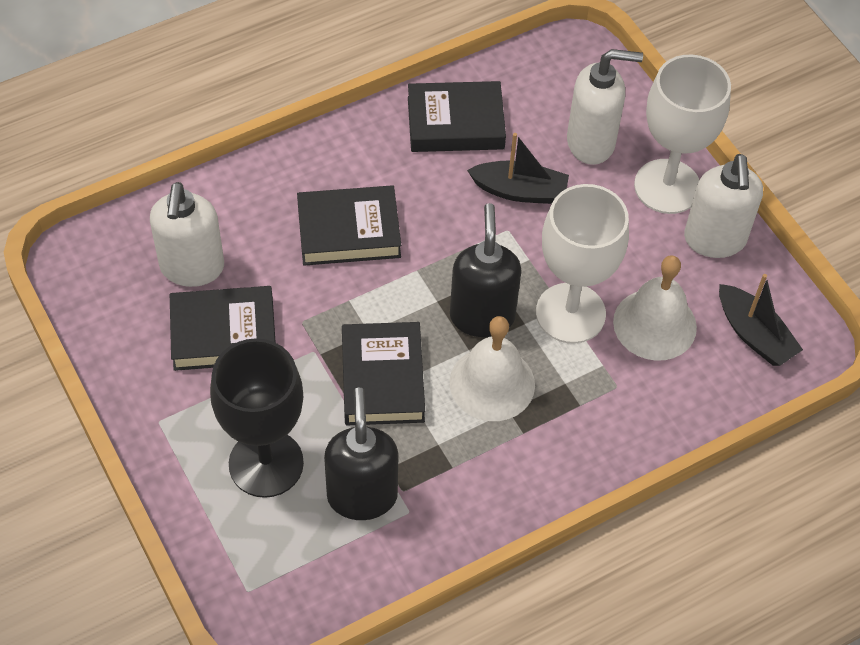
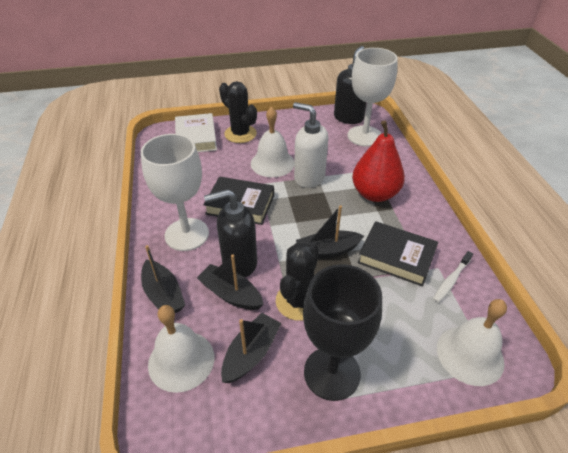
black boat: 2 -> 4
black book: 4 -> 2
black cactus: 0 -> 2
red pear: 0 -> 1
white bell: 2 -> 3
white book: 0 -> 1
white soap dispenser: 3 -> 1
white toothbrush: 0 -> 1

